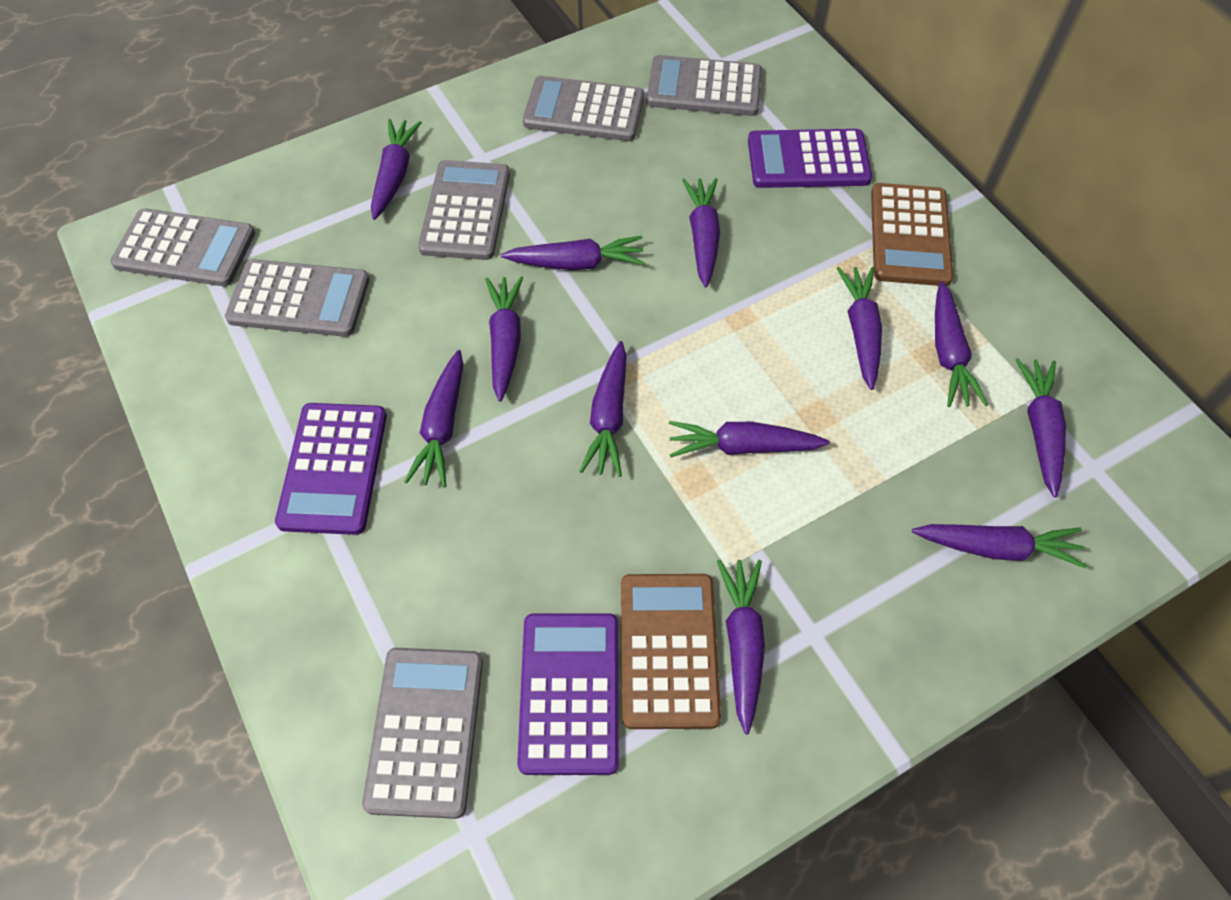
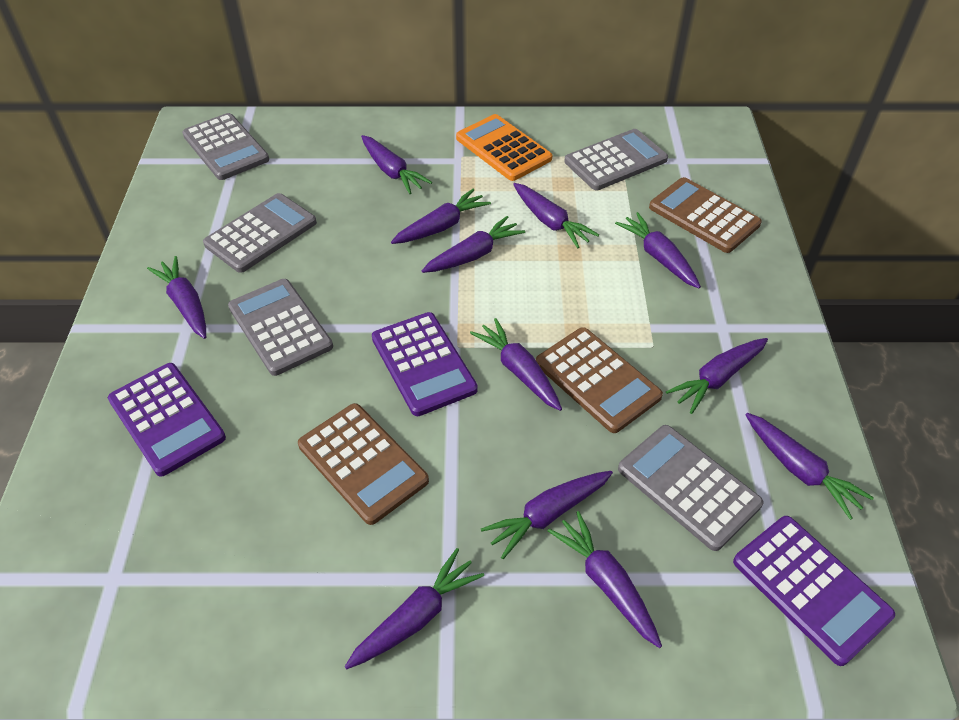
brown calculator: 2 -> 3
grey calculator: 6 -> 5
orange calculator: 0 -> 1

